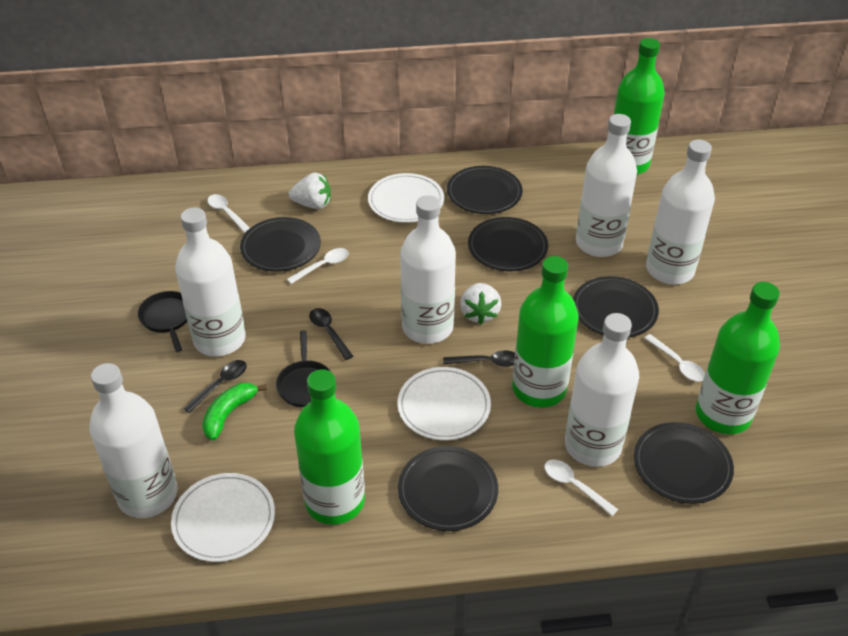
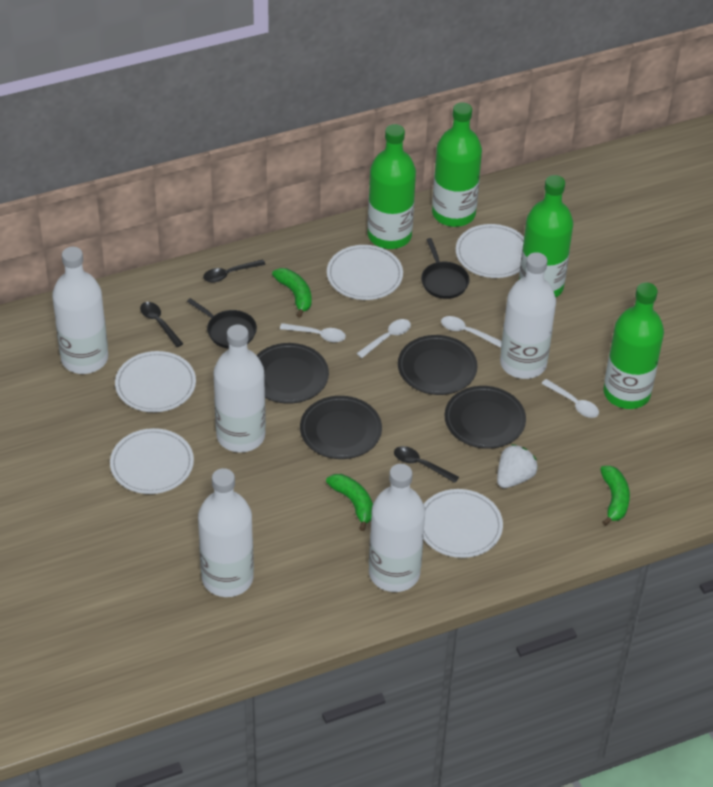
black plate: 6 -> 4
green banana: 1 -> 3
white bottle: 6 -> 5
white plate: 3 -> 5
white strawberry: 2 -> 1

